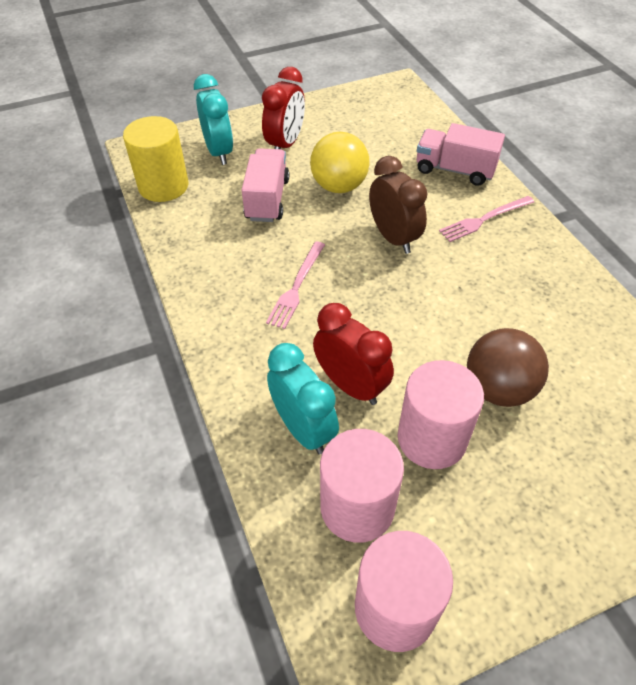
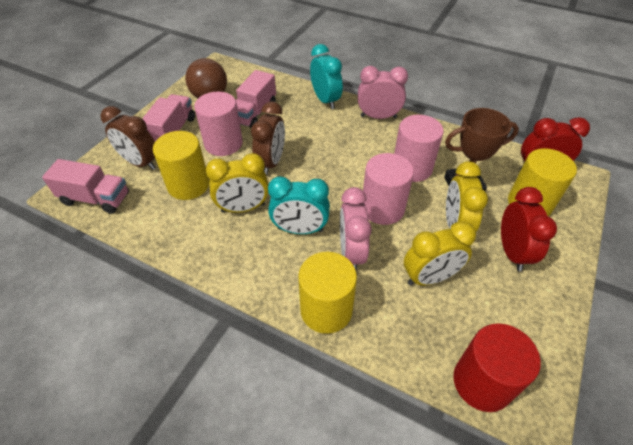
brown clock: 1 -> 2
brown trophy: 0 -> 1
pink clock: 0 -> 2
pink fork: 2 -> 0
pink truck: 2 -> 3
red cylinder: 0 -> 1
yellow ball: 1 -> 0
yellow clock: 0 -> 3
yellow cylinder: 1 -> 3

